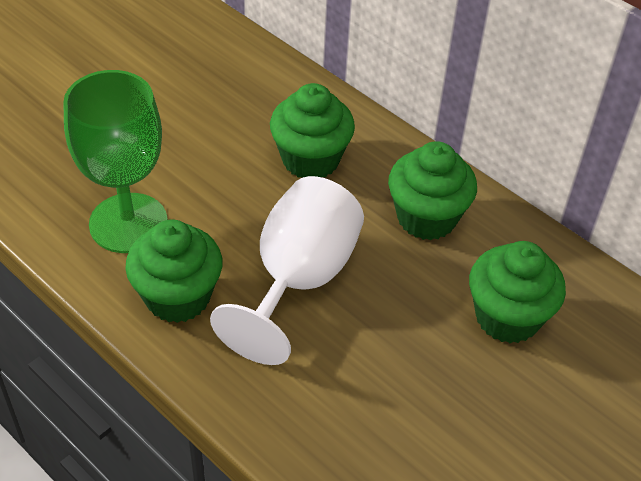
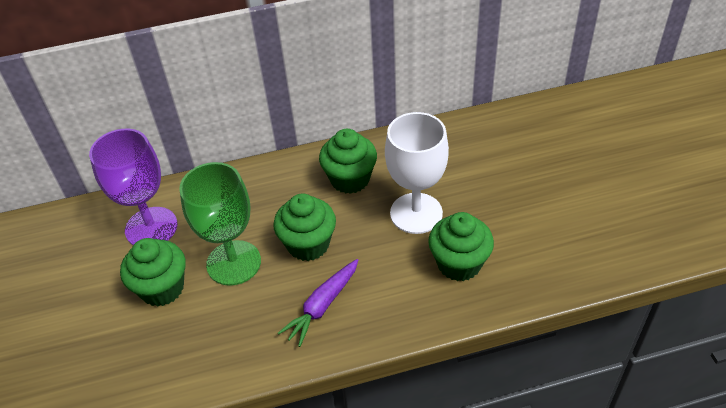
purple carrot: 0 -> 1
purple goblet: 0 -> 1

